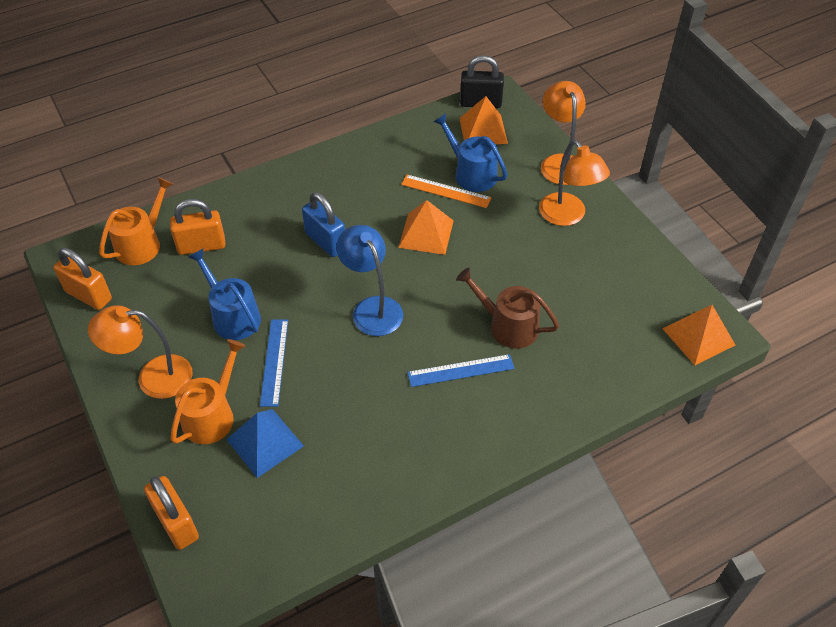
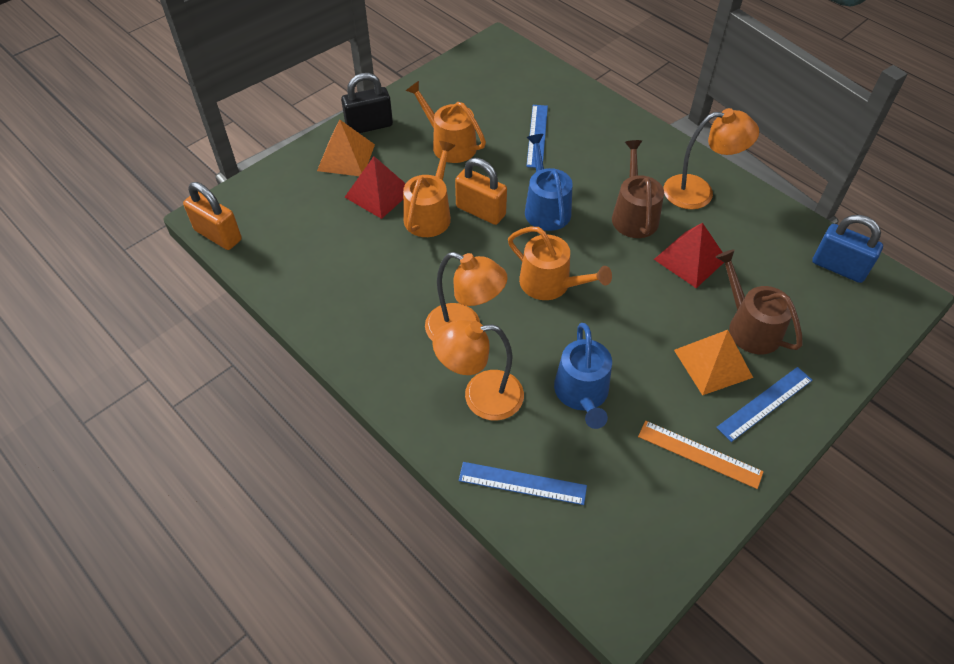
blue lamp: 1 -> 0
blue pyramid: 1 -> 0
blue ruler: 2 -> 3
brown watering can: 1 -> 2
orange padlock: 3 -> 2
orange pyramid: 3 -> 2
orange watering can: 2 -> 3
red pyramid: 0 -> 2

